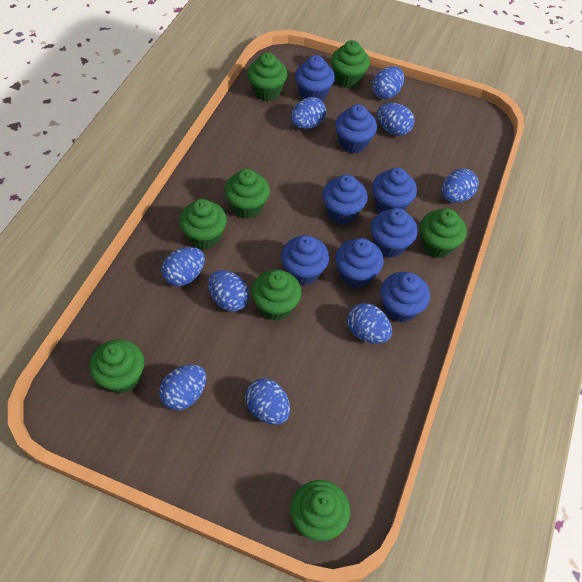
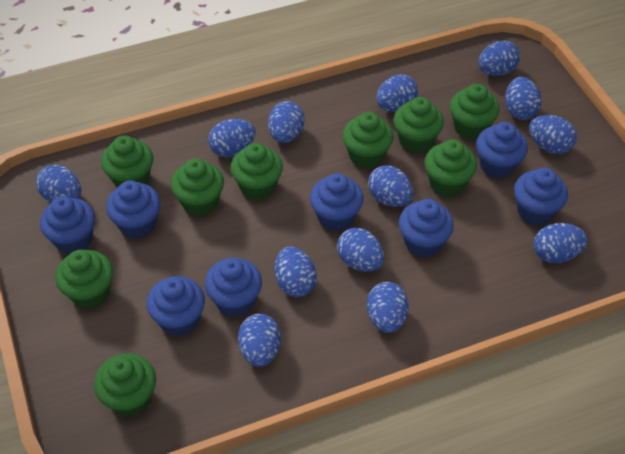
blue egg: 9 -> 13
green cupcake: 8 -> 9

